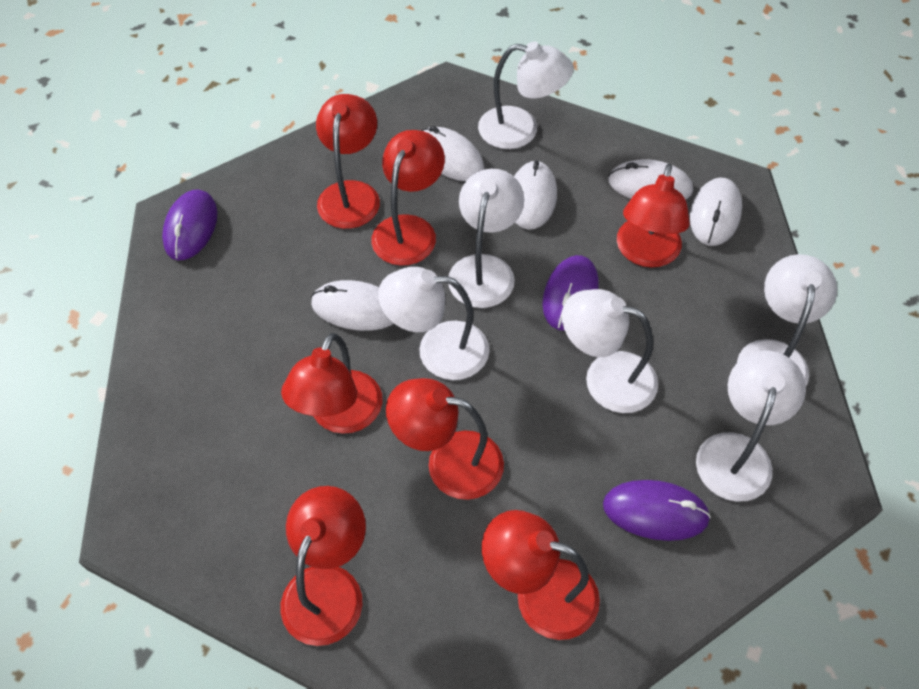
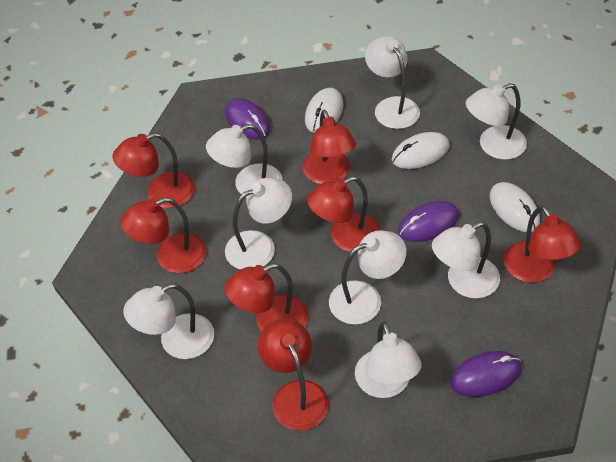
white lamp: 6 -> 8
white mouse: 5 -> 3

